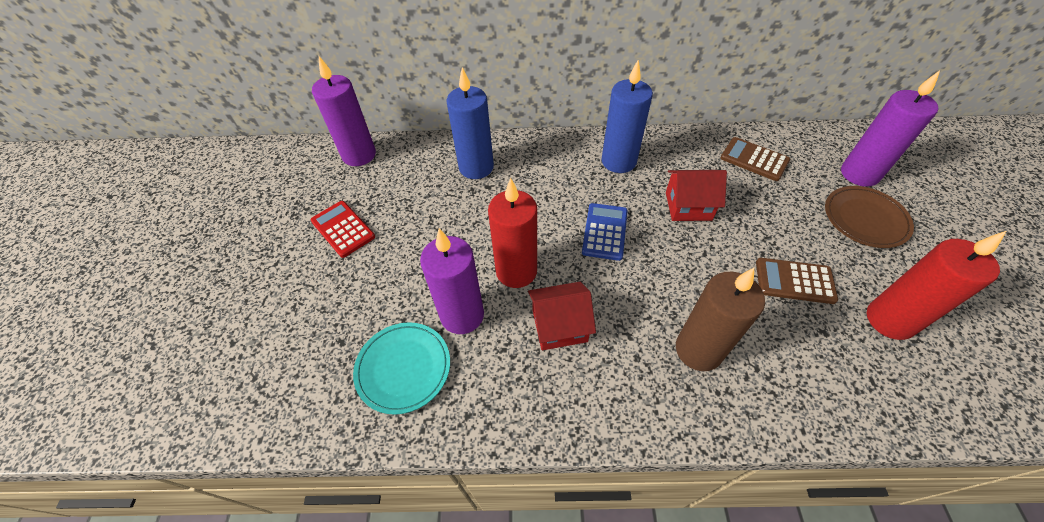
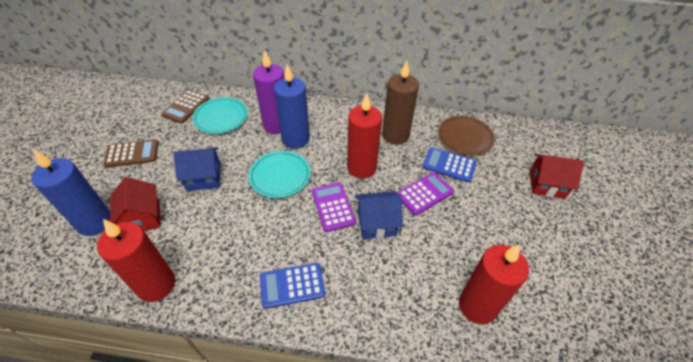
blue calculator: 1 -> 2
blue house: 0 -> 2
purple calculator: 0 -> 2
purple candle: 3 -> 1
red calculator: 1 -> 0
red candle: 2 -> 3
turquoise plate: 1 -> 2

